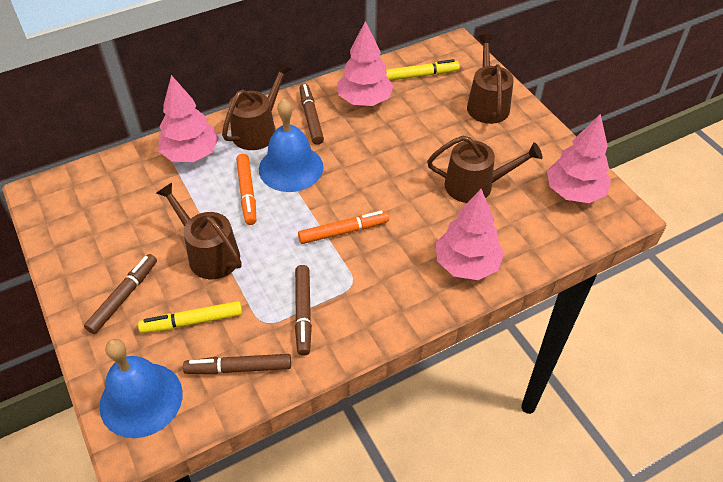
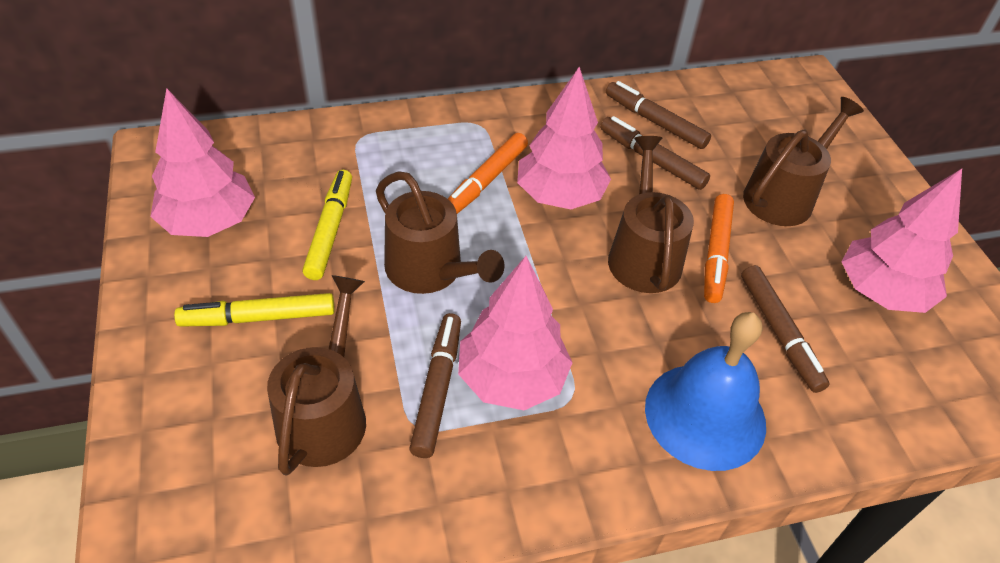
blue bell: 2 -> 1

